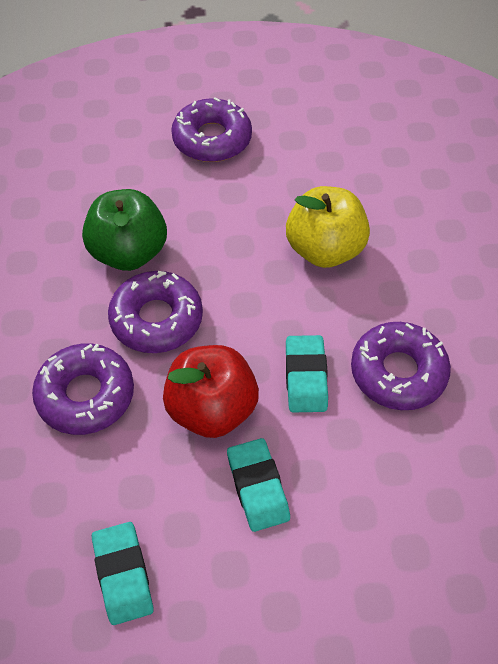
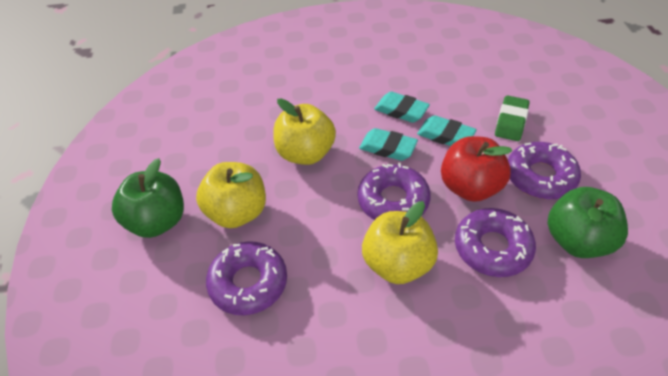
green apple: 1 -> 2
green eraser: 0 -> 1
yellow apple: 1 -> 3

